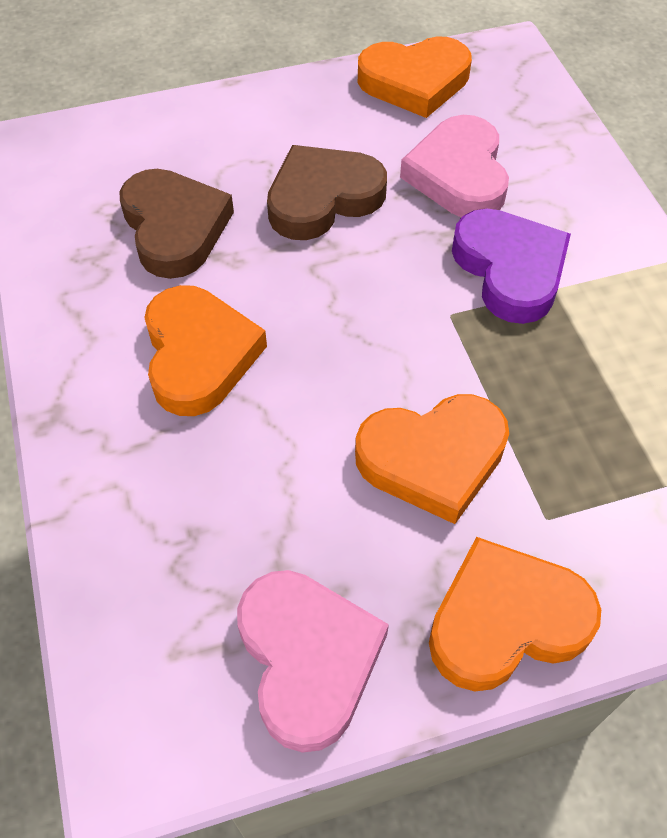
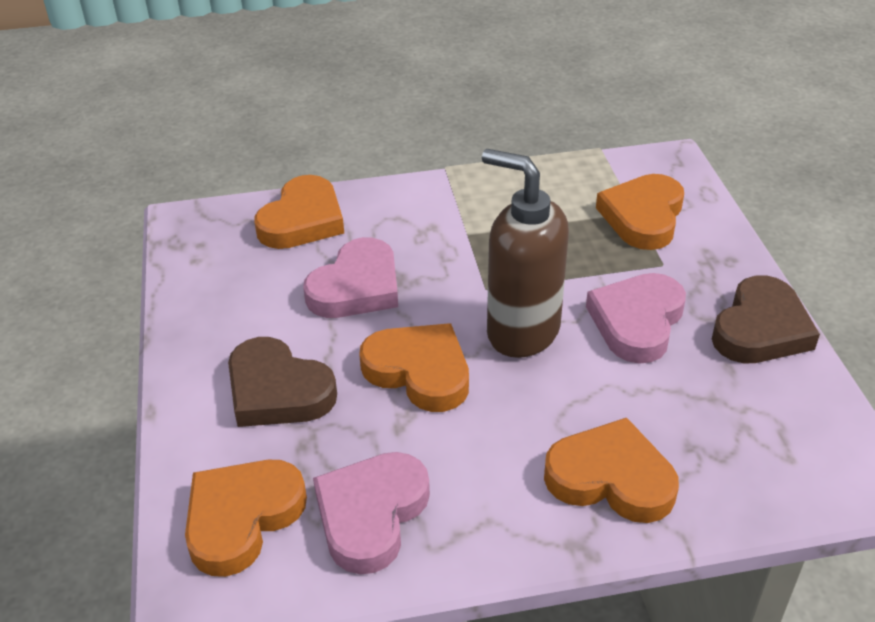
brown soap dispenser: 0 -> 1
orange heart: 4 -> 5
pink heart: 2 -> 3
purple heart: 1 -> 0

